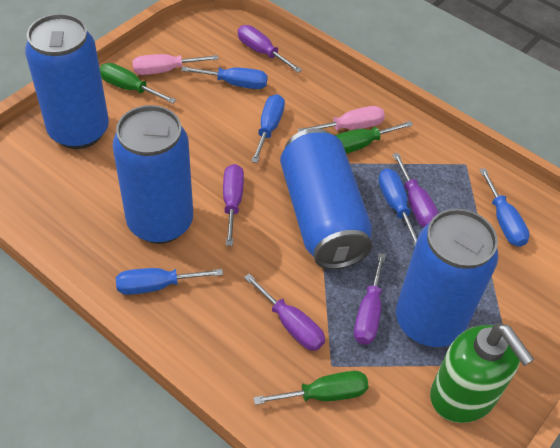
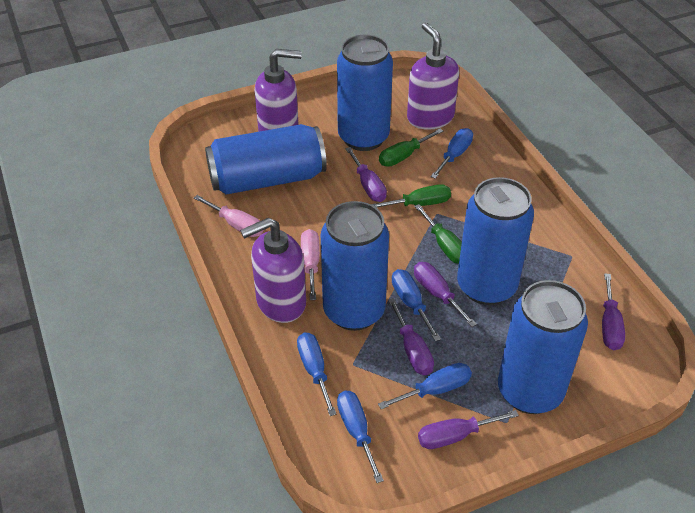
blue can: 4 -> 5
green soap dispenser: 1 -> 0
purple soap dispenser: 0 -> 3

